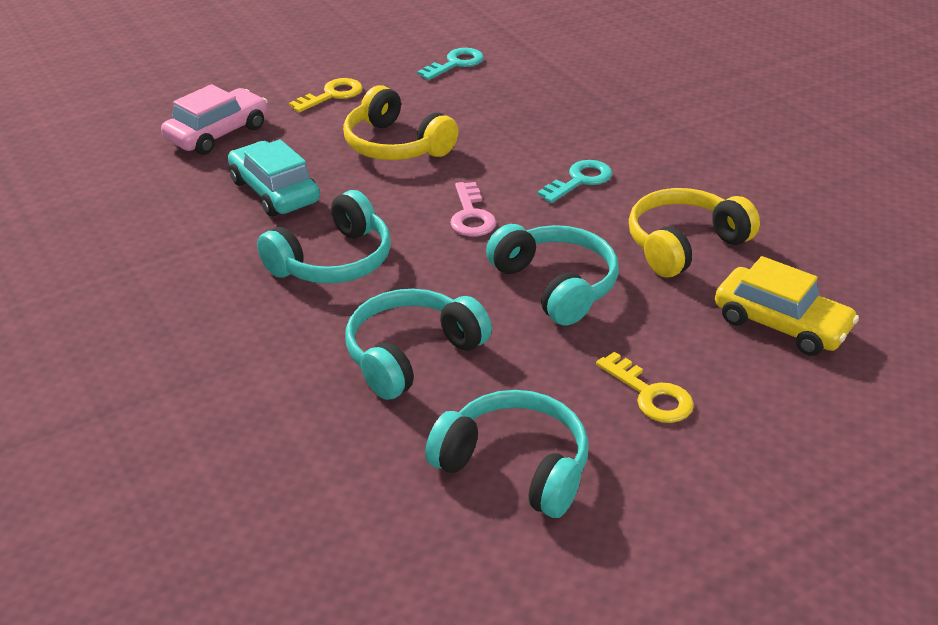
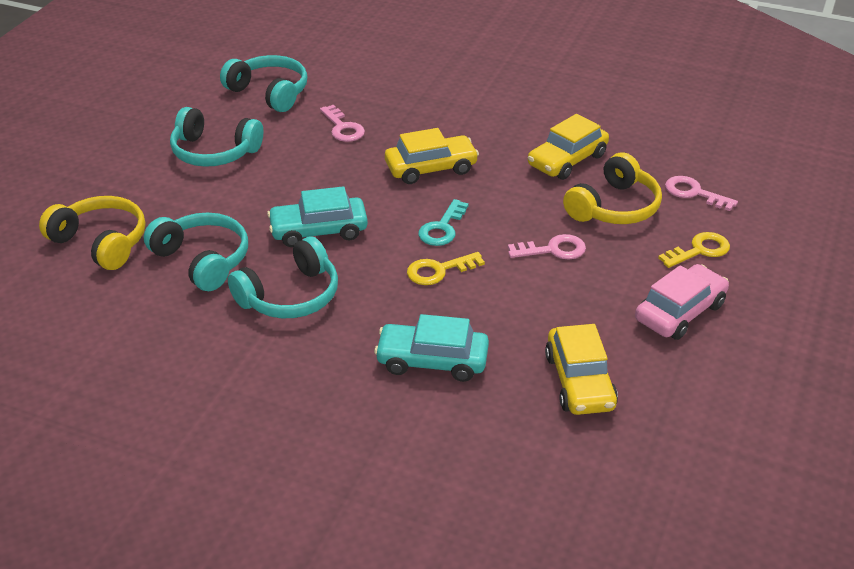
pink key: 1 -> 3
turquoise car: 1 -> 2
turquoise key: 2 -> 1
yellow car: 1 -> 3

